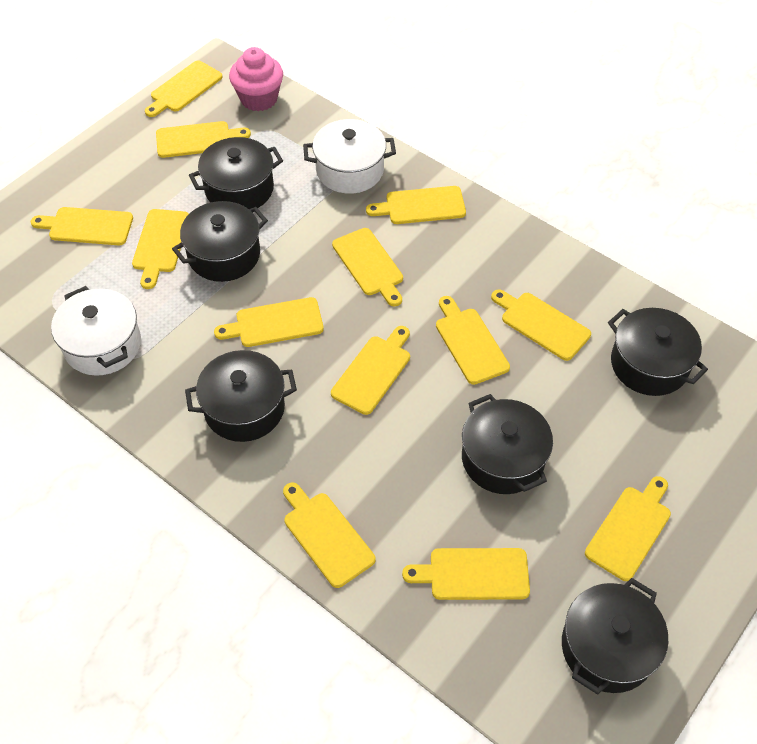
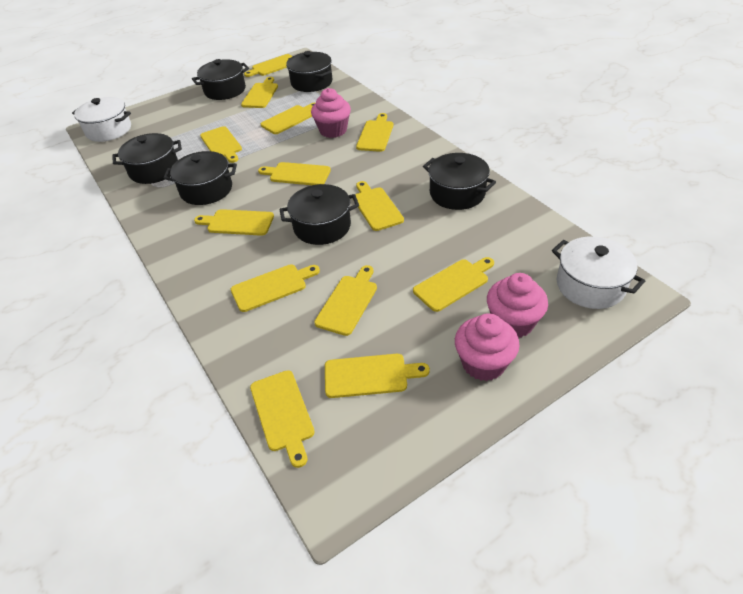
pink cupcake: 1 -> 3

